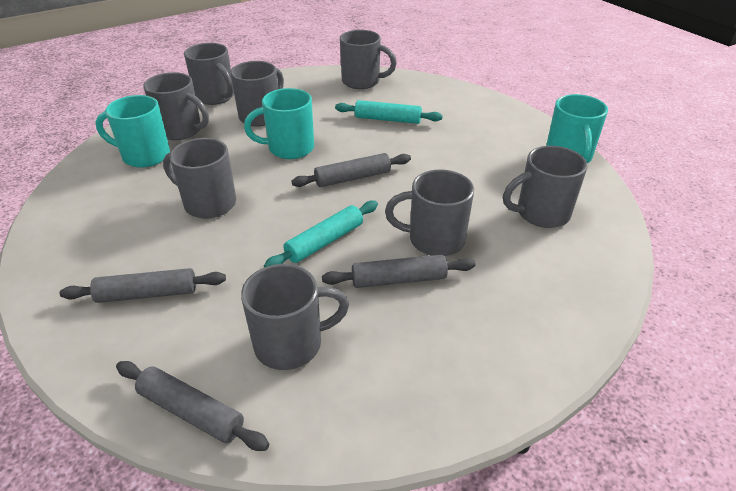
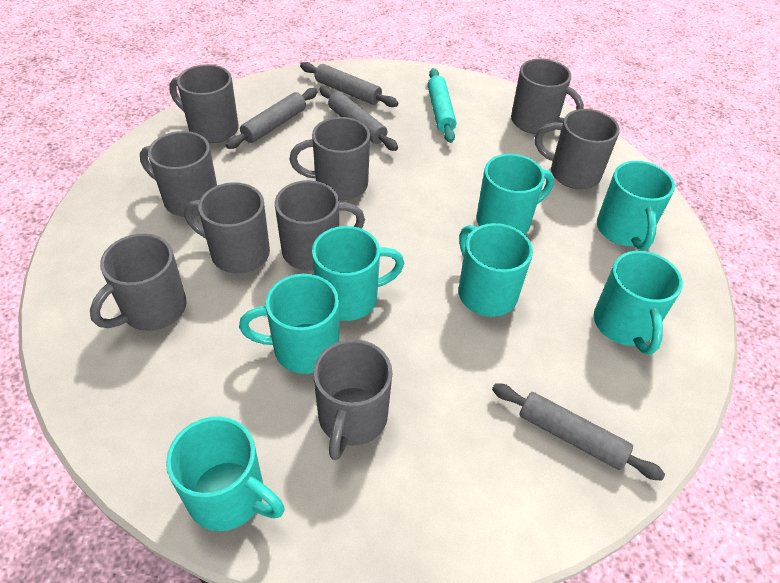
grey mug: 8 -> 9
turquoise mug: 3 -> 7
turquoise rolling pin: 2 -> 1

